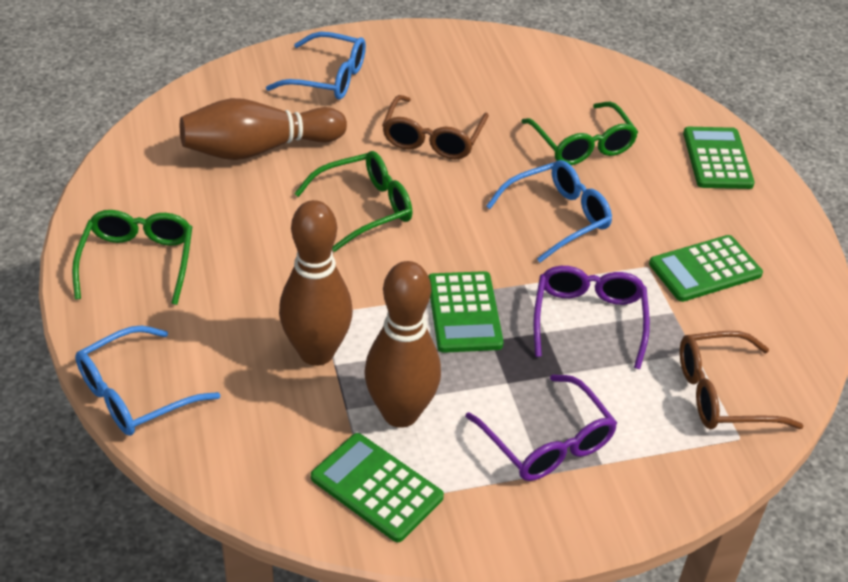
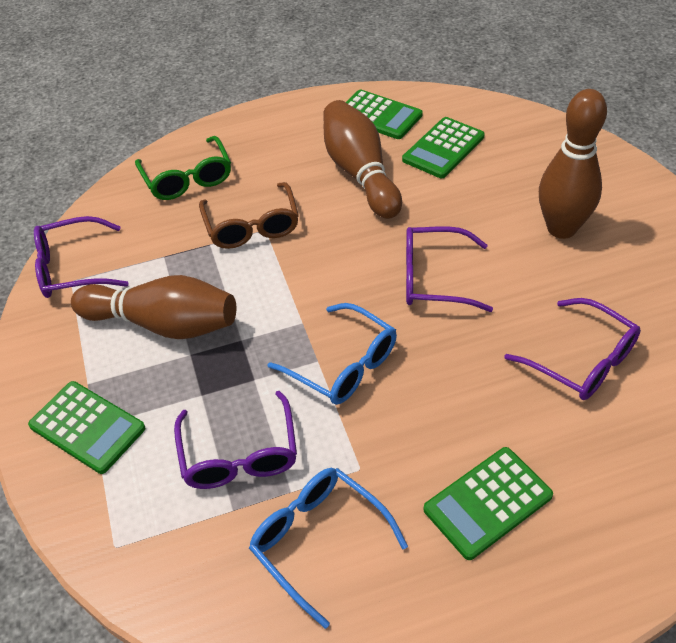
blue glasses: 3 -> 2
brown glasses: 2 -> 1
green glasses: 3 -> 1
purple glasses: 2 -> 4

